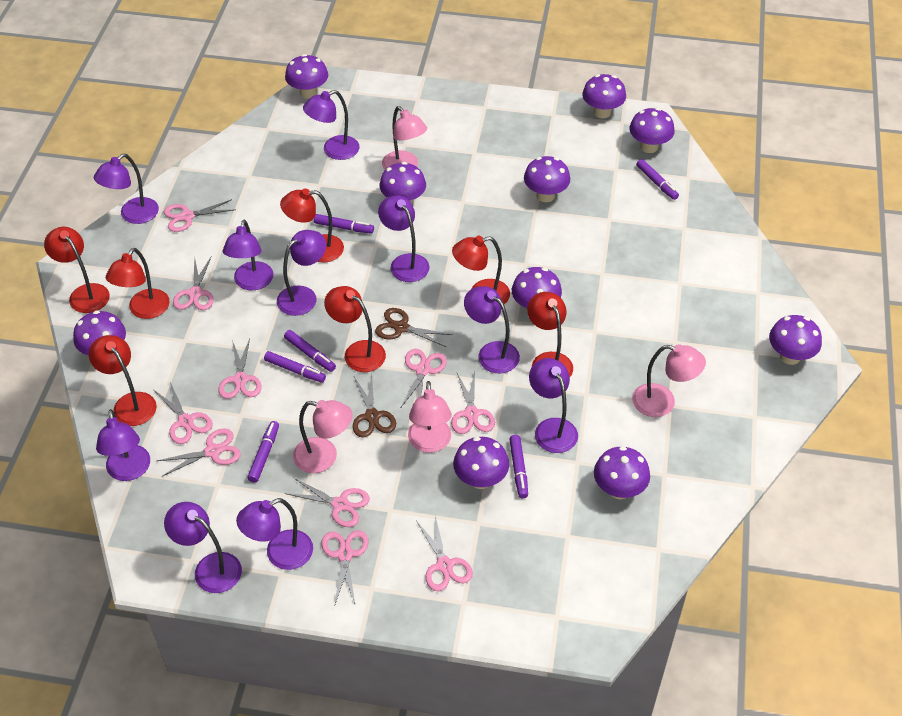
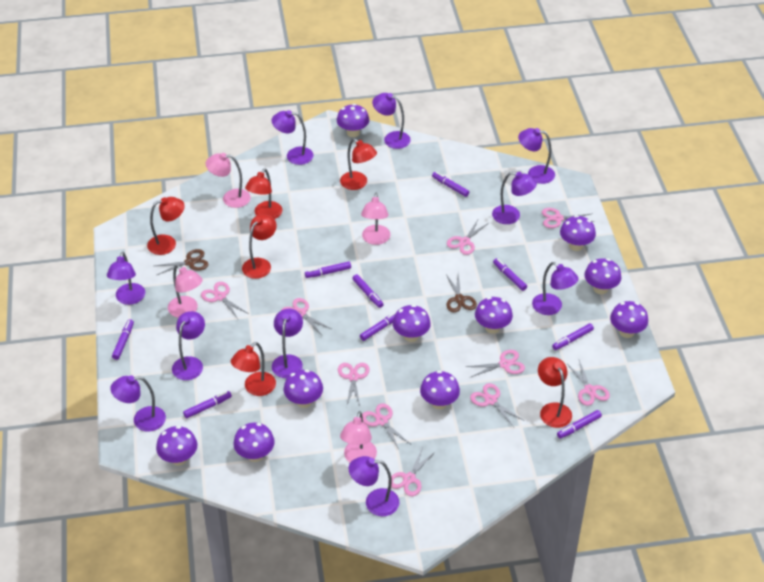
purple marker: 6 -> 9
red lamp: 7 -> 6

